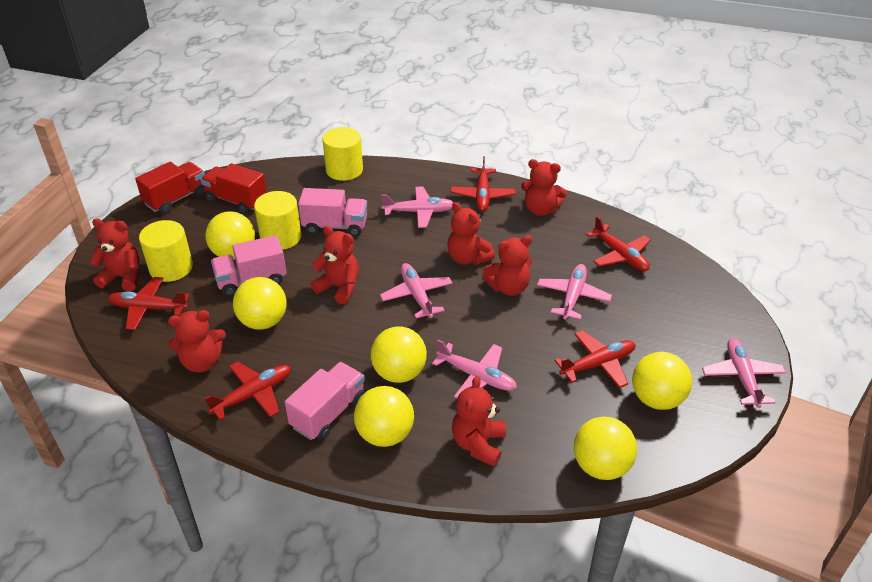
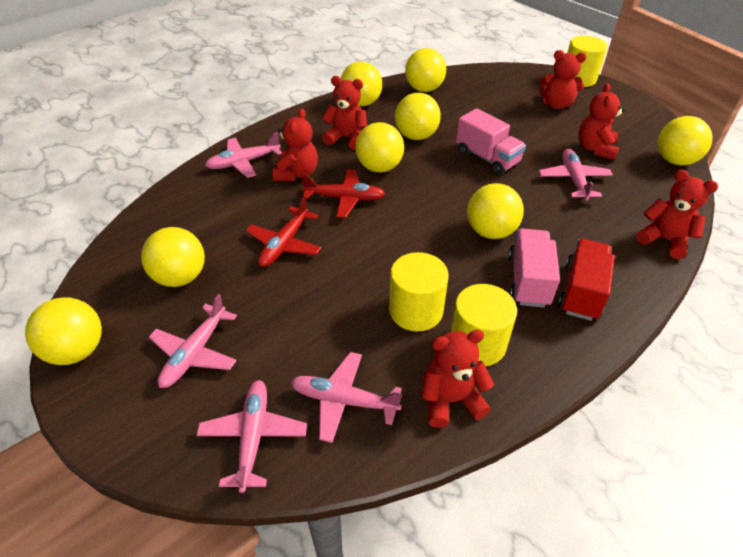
pink truck: 3 -> 2
red plane: 5 -> 2
red teddy bear: 7 -> 6
red truck: 2 -> 1
yellow ball: 6 -> 8

